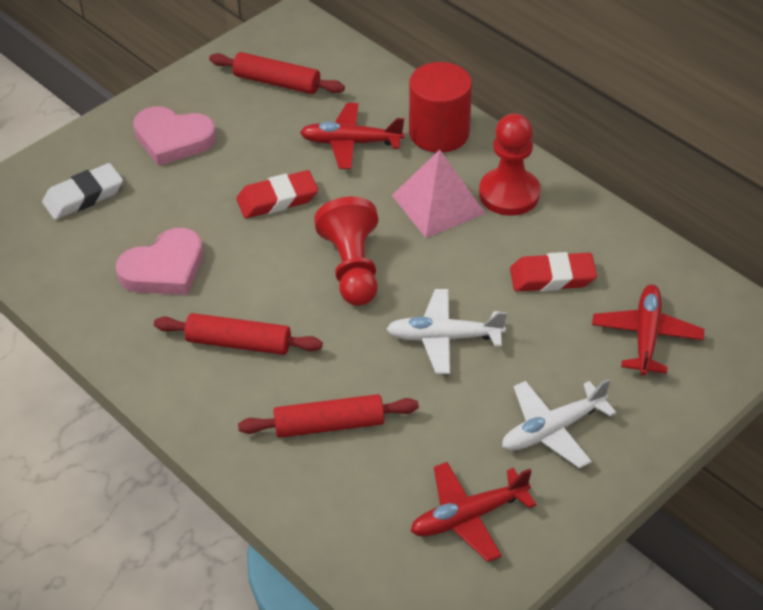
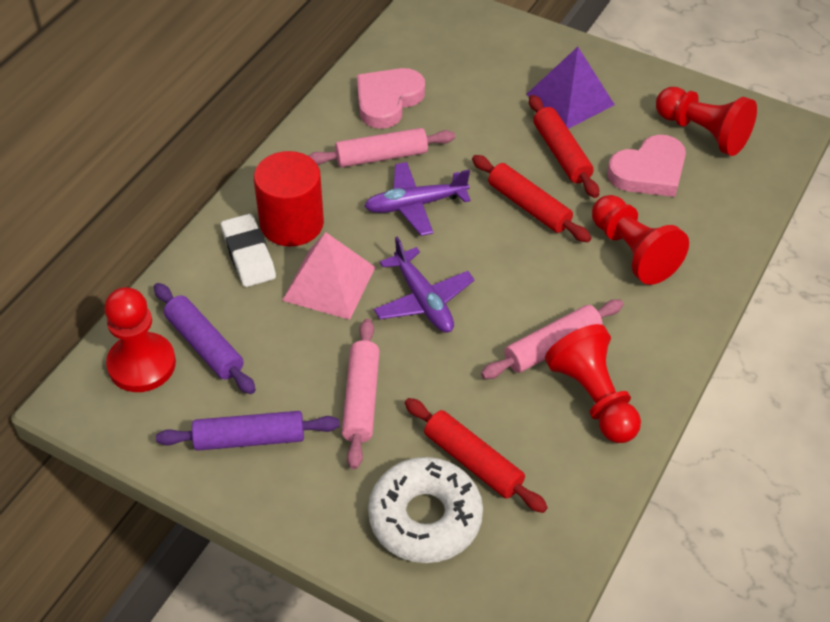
pink rolling pin: 0 -> 3
purple plane: 0 -> 2
purple pyramid: 0 -> 1
purple rolling pin: 0 -> 2
red eraser: 2 -> 0
red pawn: 2 -> 4
red plane: 3 -> 0
white donut: 0 -> 1
white plane: 2 -> 0

